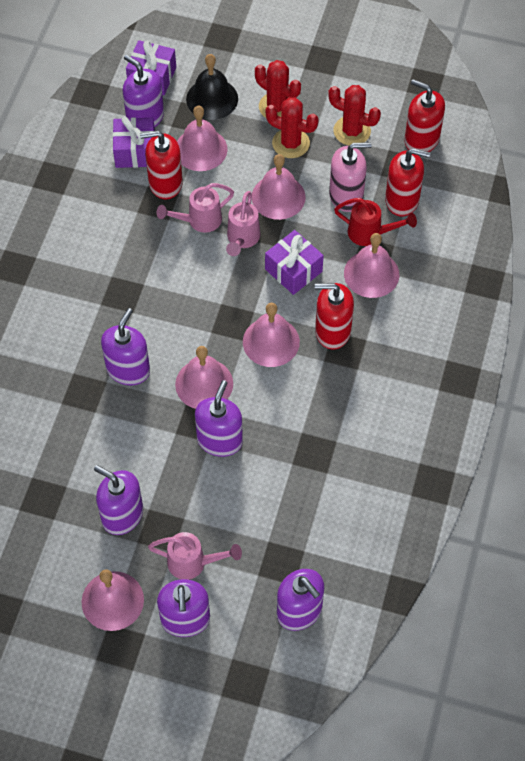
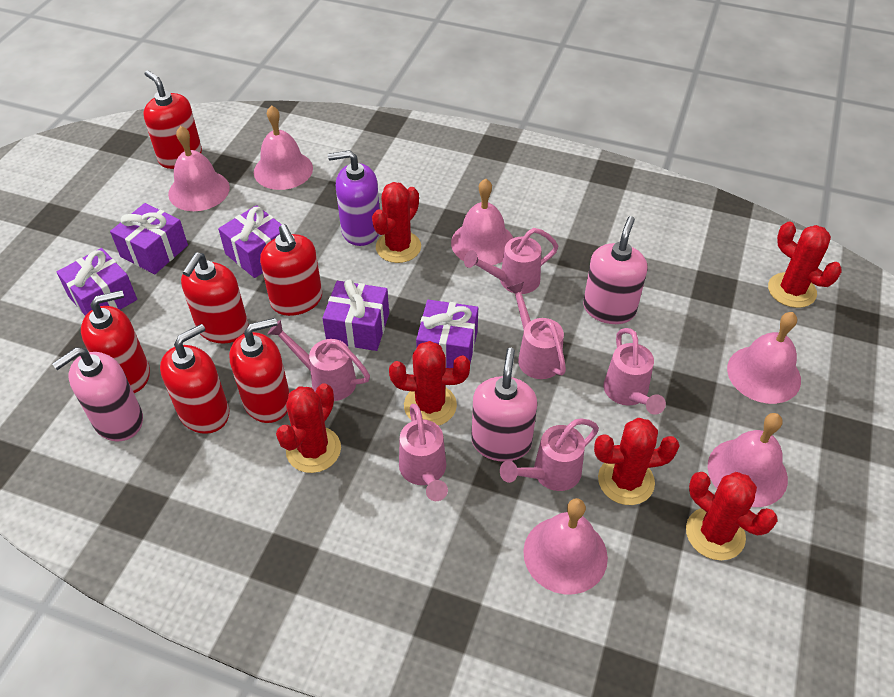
black bell: 1 -> 0
pink soap dispenser: 1 -> 3
pink watering can: 3 -> 6
purple gift: 3 -> 5
purple soap dispenser: 6 -> 1
red cactus: 3 -> 6
red soap dispenser: 4 -> 6
red watering can: 1 -> 0

